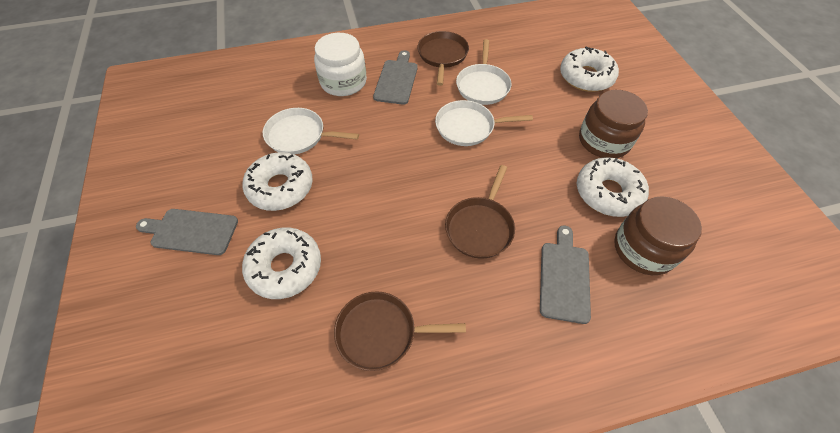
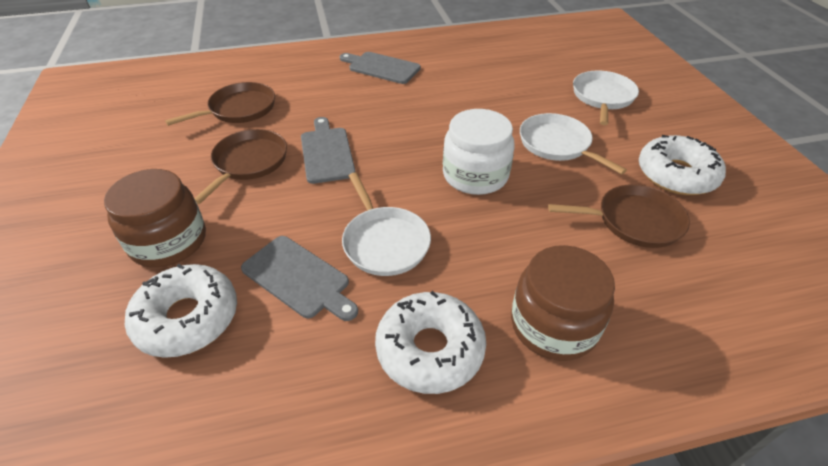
white donut: 4 -> 3

